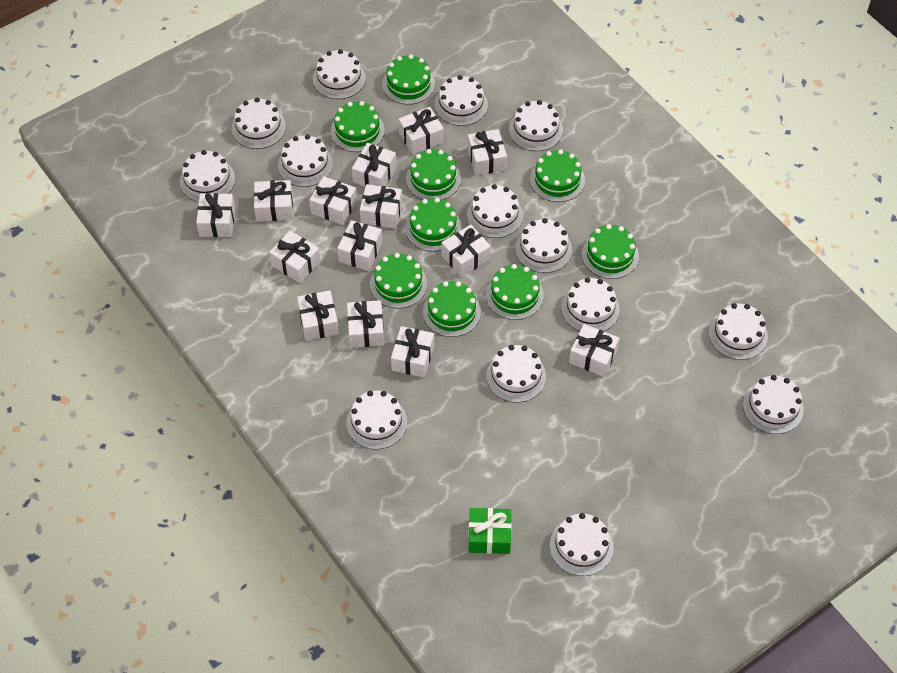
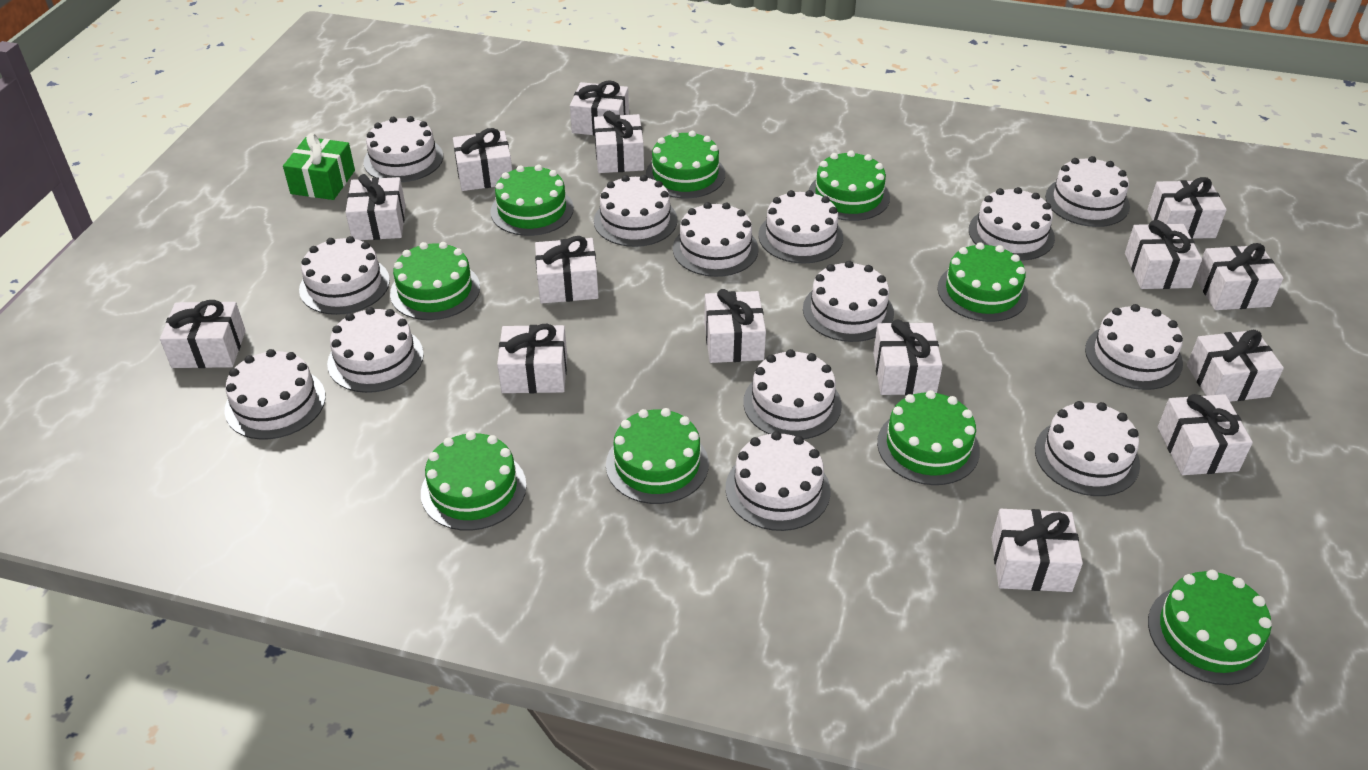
white gift: 14 -> 15

